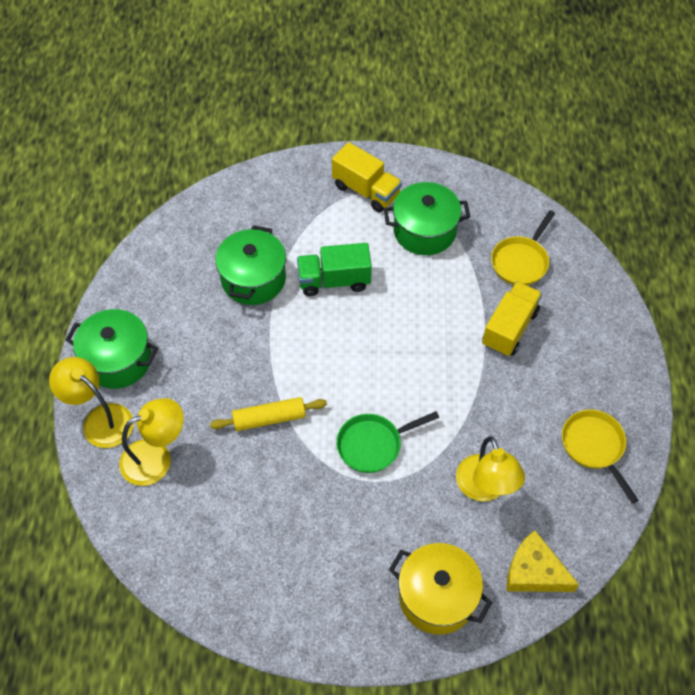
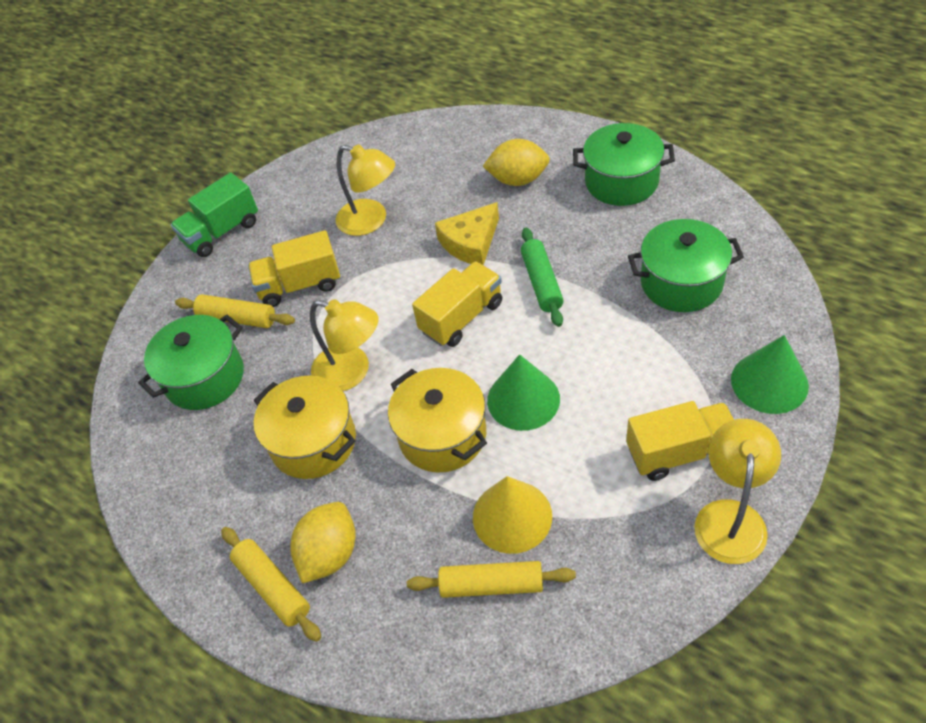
green cone: 0 -> 2
green pan: 1 -> 0
green rolling pin: 0 -> 1
yellow cone: 0 -> 1
yellow lemon: 0 -> 2
yellow pan: 2 -> 0
yellow pot: 1 -> 2
yellow rolling pin: 1 -> 3
yellow truck: 2 -> 3

